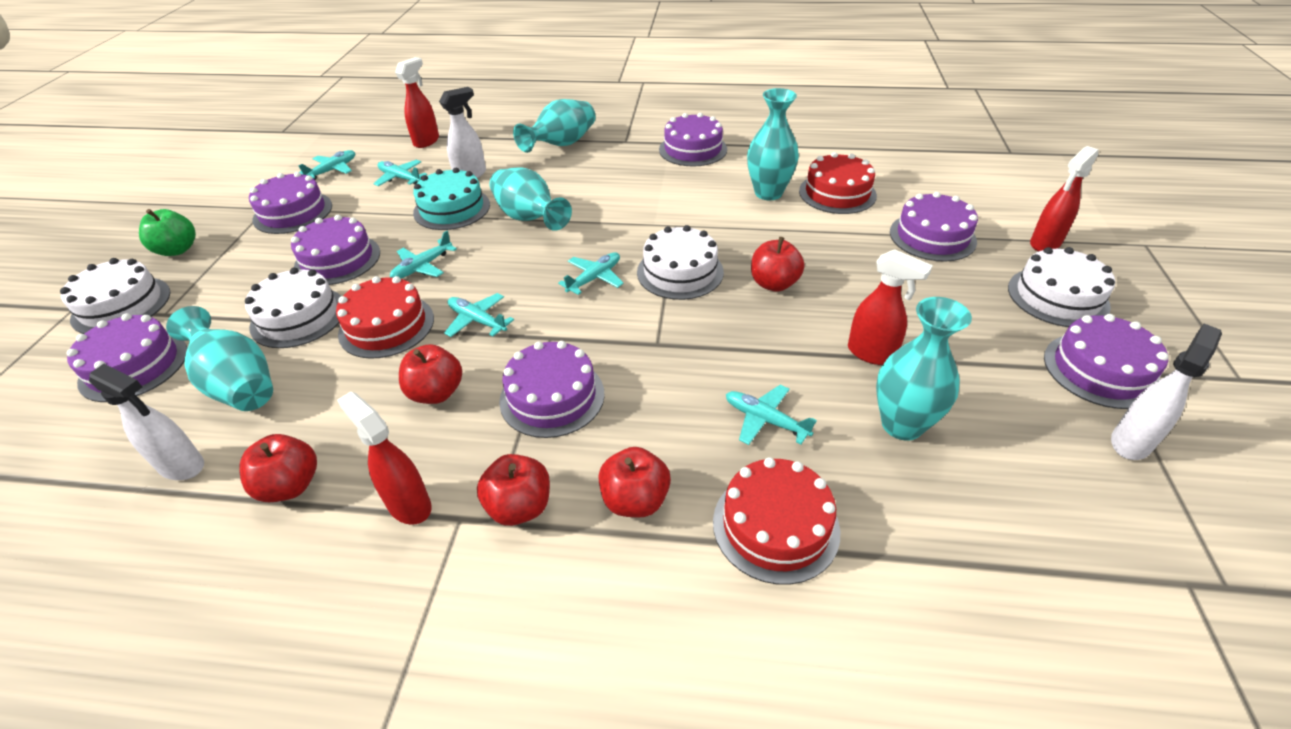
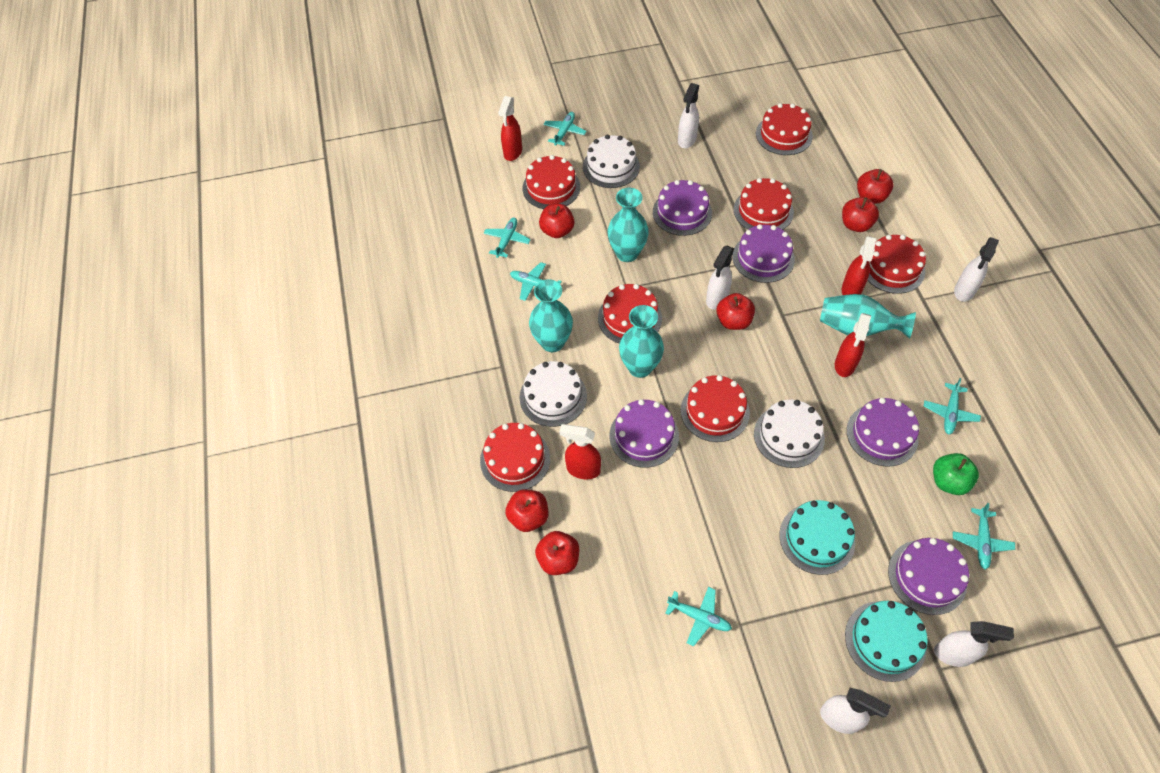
purple cake: 7 -> 5
red apple: 5 -> 6
red cake: 3 -> 7
turquoise cake: 1 -> 2
turquoise vase: 5 -> 4
white cake: 4 -> 3
white spray bottle: 3 -> 5

